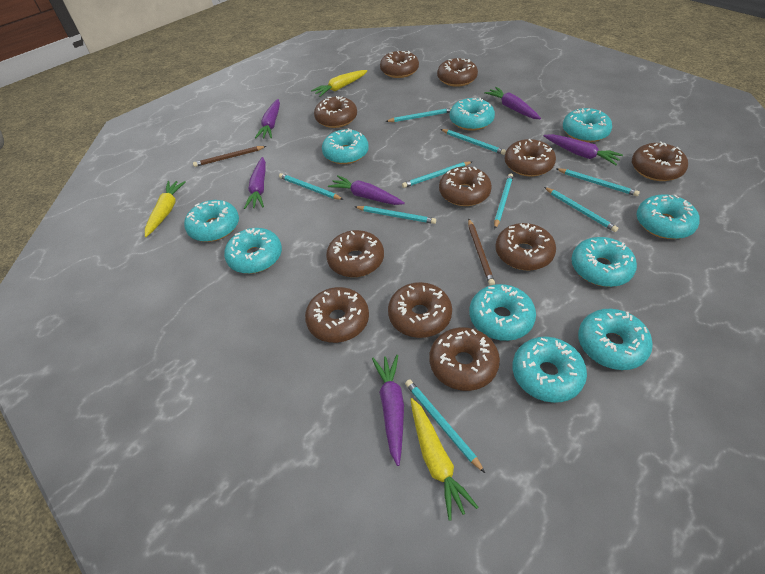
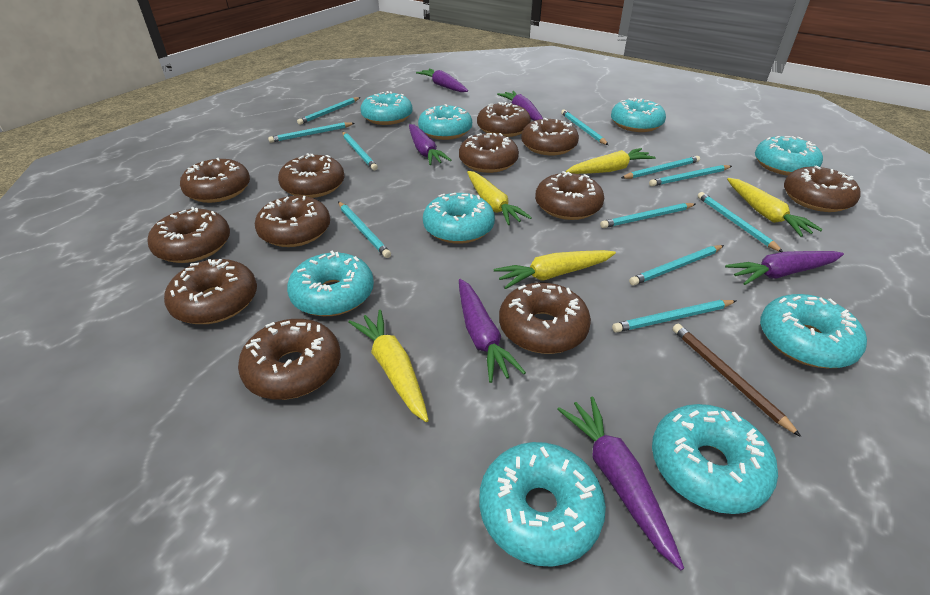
brown donut: 11 -> 12
brown pencil: 2 -> 1
turquoise donut: 10 -> 9
turquoise pencil: 9 -> 11
yellow carrot: 3 -> 5

